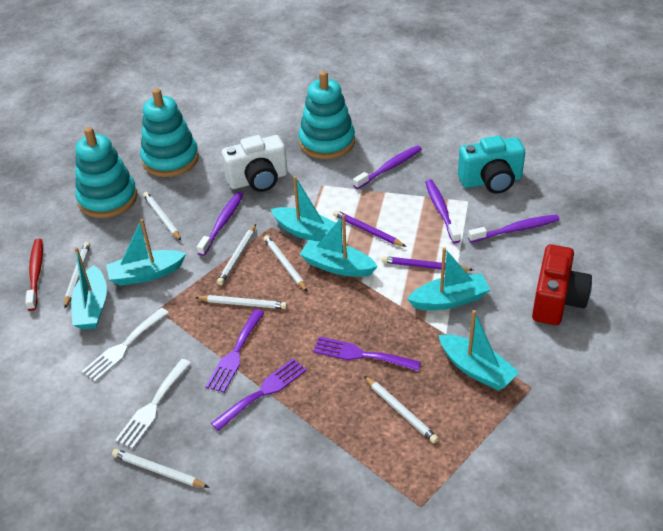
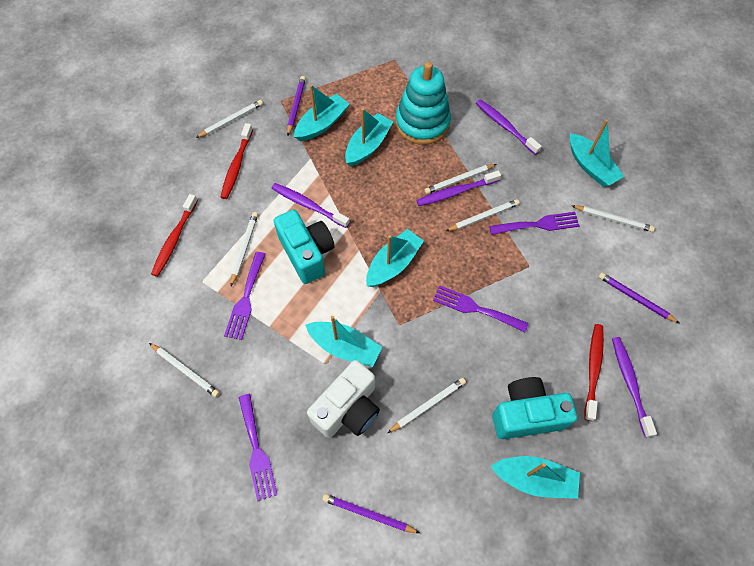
purple fork: 3 -> 4
purple pencil: 2 -> 3
red camera: 1 -> 0
red toothbrush: 1 -> 3
turquoise camera: 1 -> 2
turquoise stacking toy: 3 -> 1
white fork: 2 -> 0

